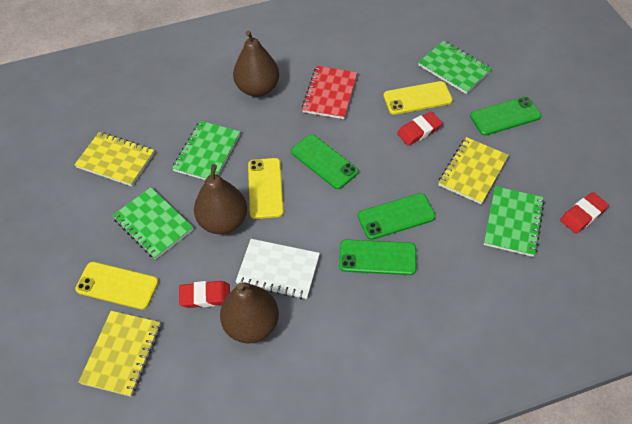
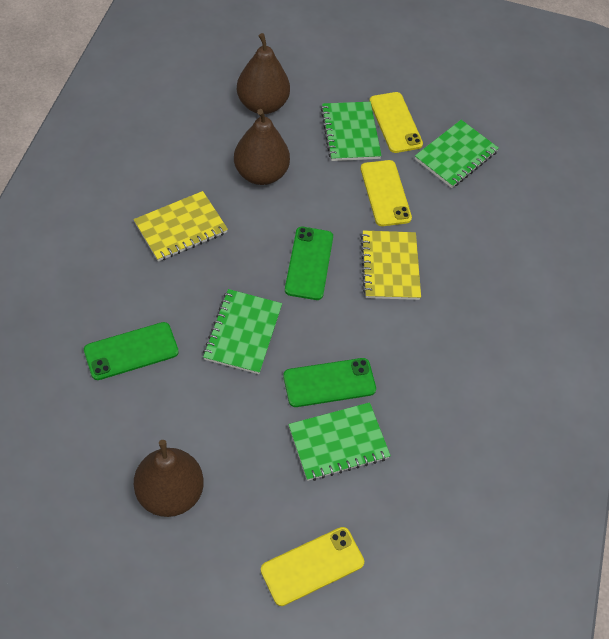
green phone: 4 -> 3
red eraser: 3 -> 0
red notebook: 1 -> 0
white notebook: 1 -> 0
yellow notebook: 3 -> 2

